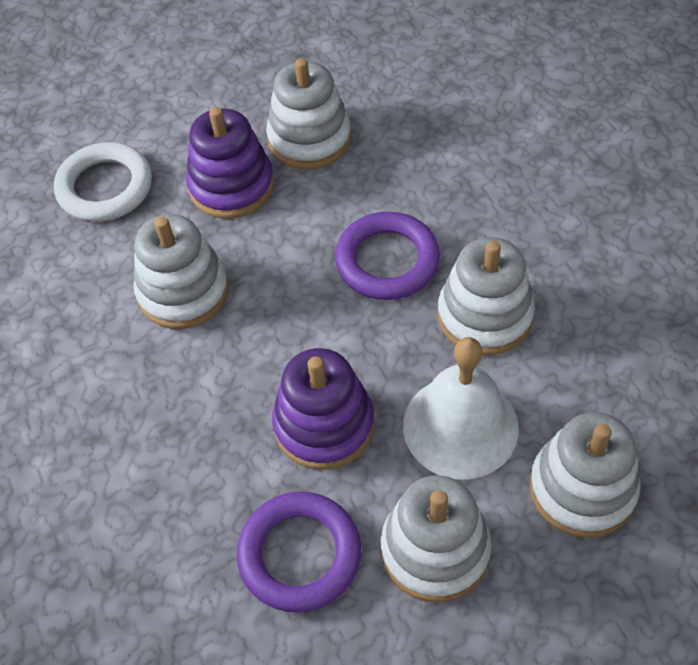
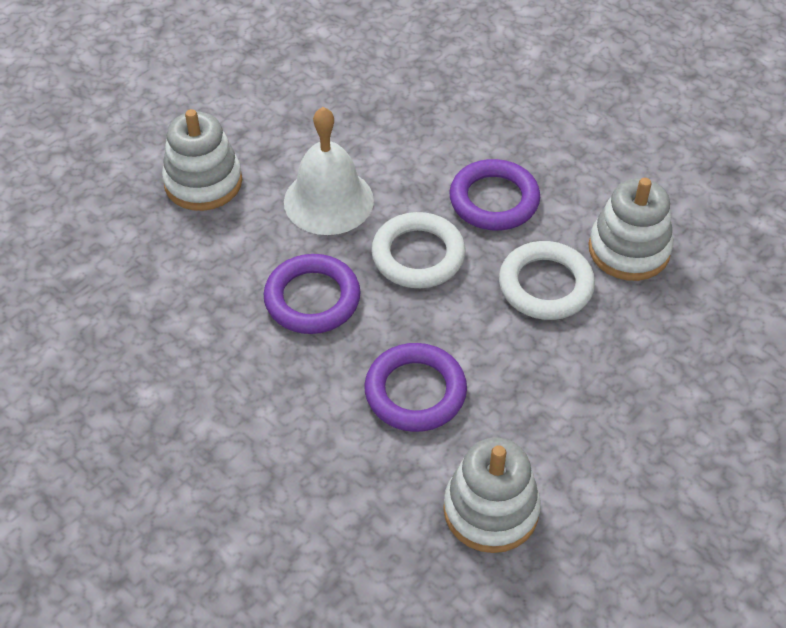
purple ring: 2 -> 3
purple stacking toy: 2 -> 0
white ring: 1 -> 2
white stacking toy: 5 -> 3

